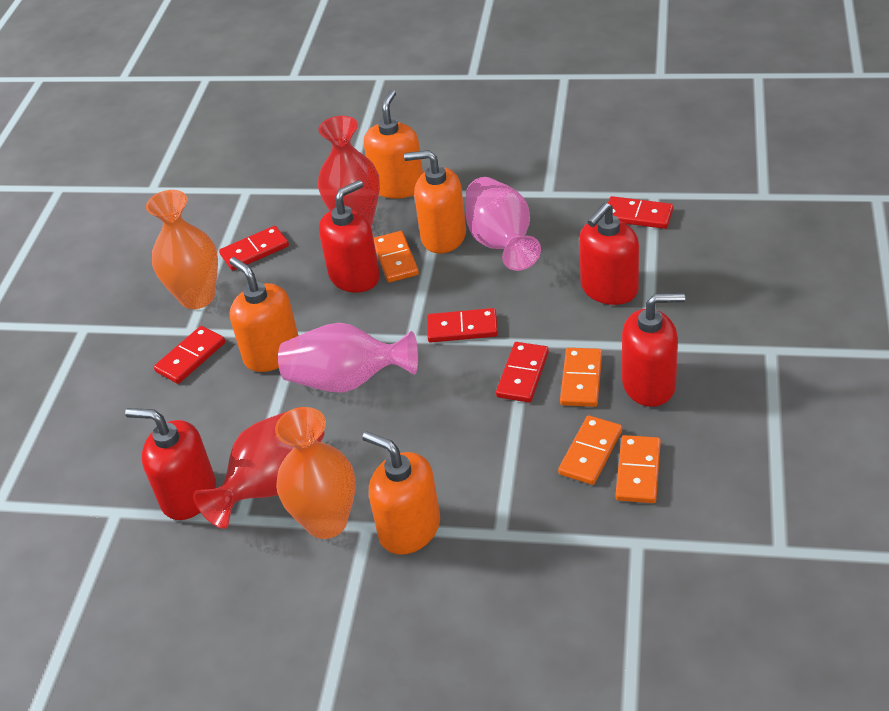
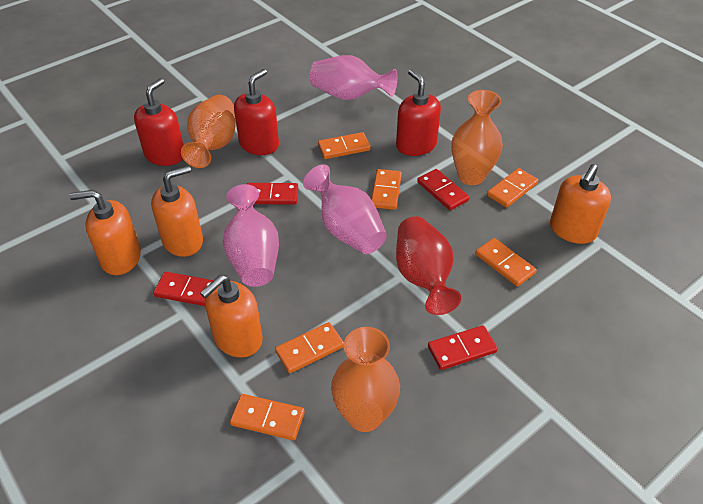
orange domino: 4 -> 6
orange vase: 2 -> 3
pink vase: 2 -> 3
red domino: 5 -> 4
red soap dispenser: 4 -> 3
red vase: 2 -> 1

